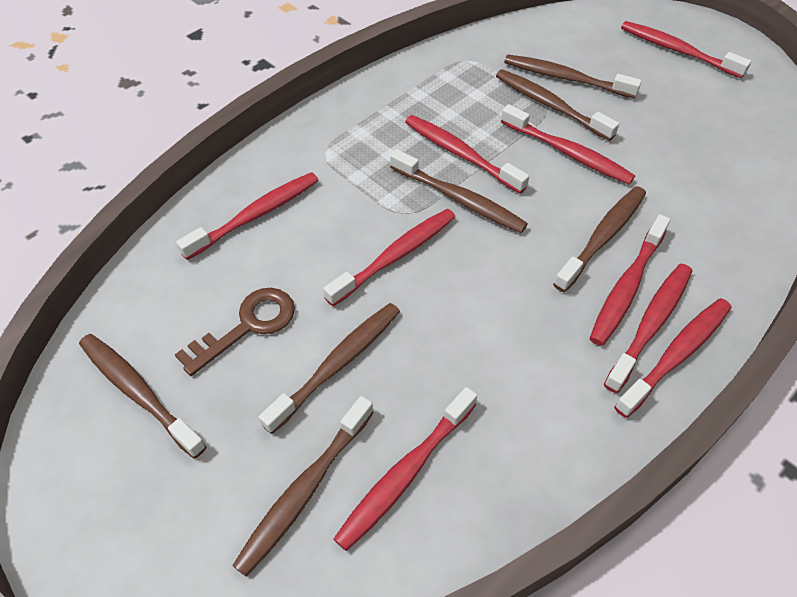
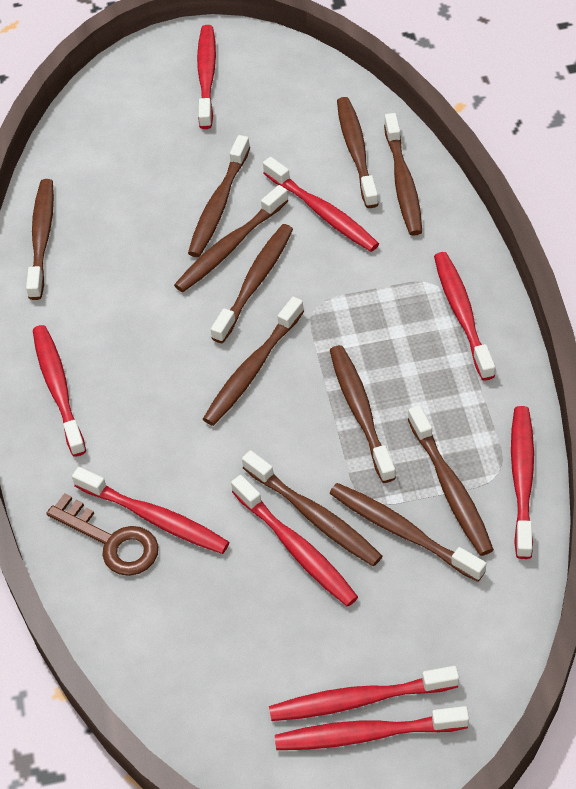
brown toothbrush: 7 -> 11

